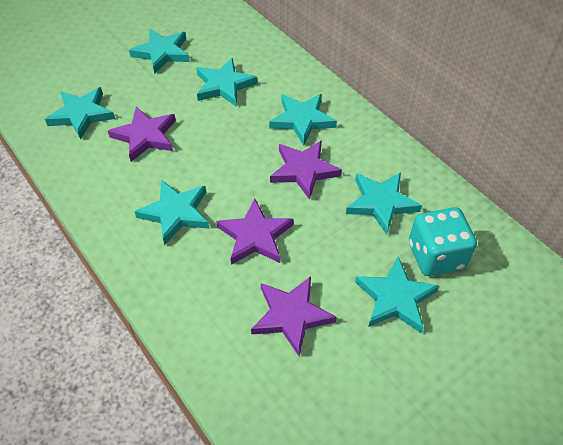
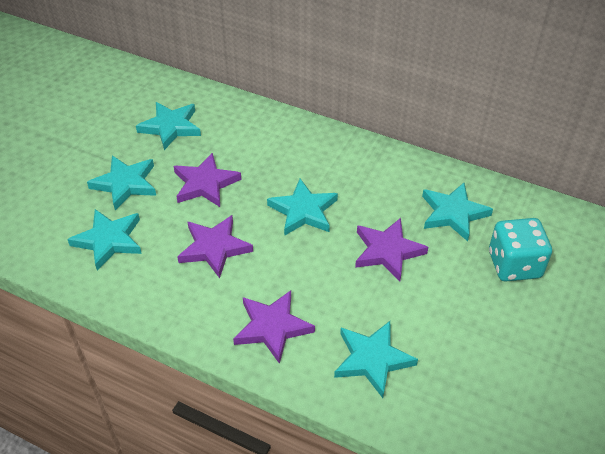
turquoise star: 7 -> 6

